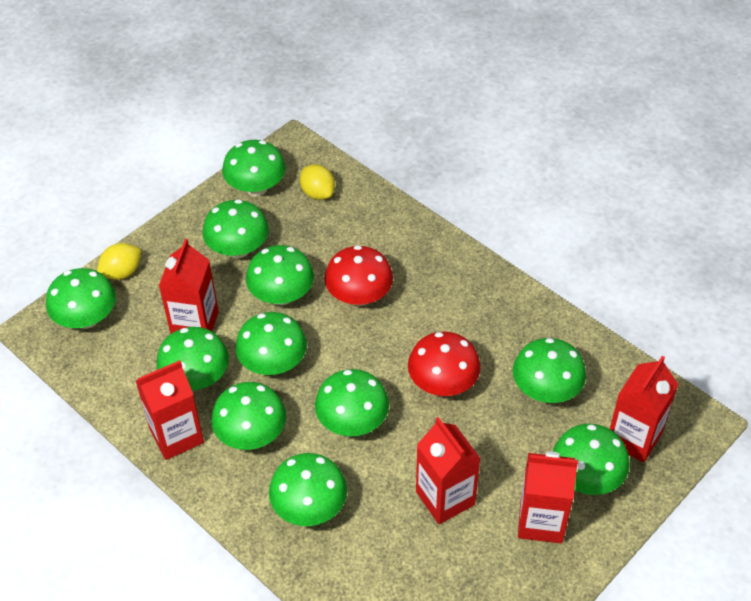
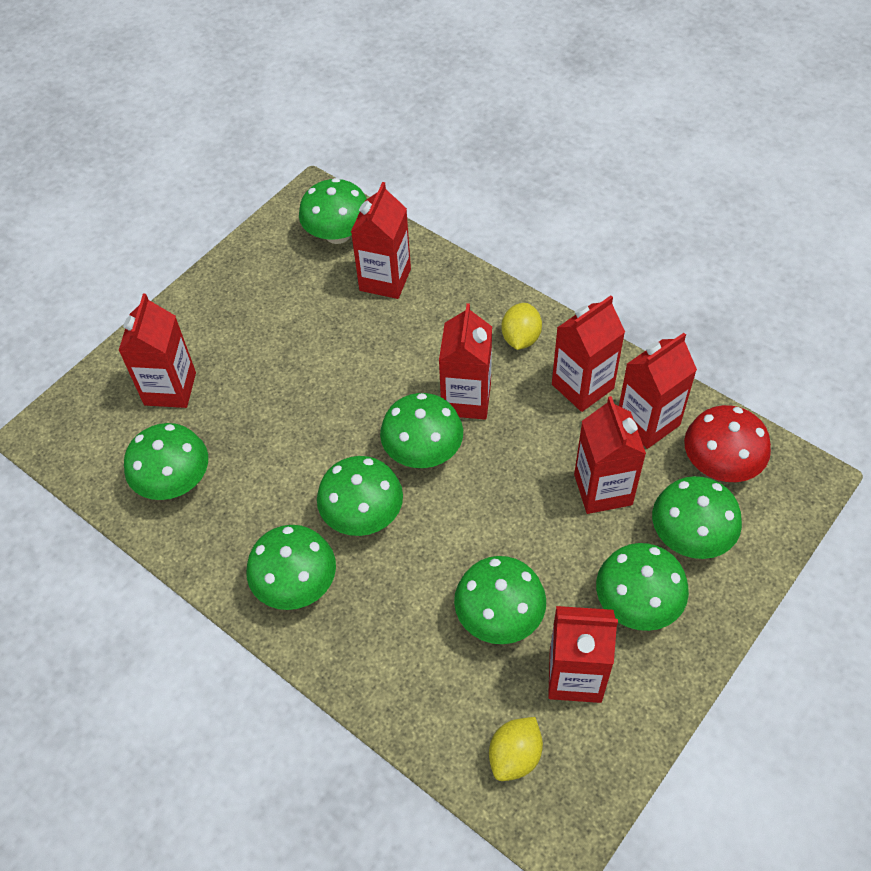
green mushroom: 11 -> 8
red carton: 5 -> 7
red mushroom: 2 -> 1

